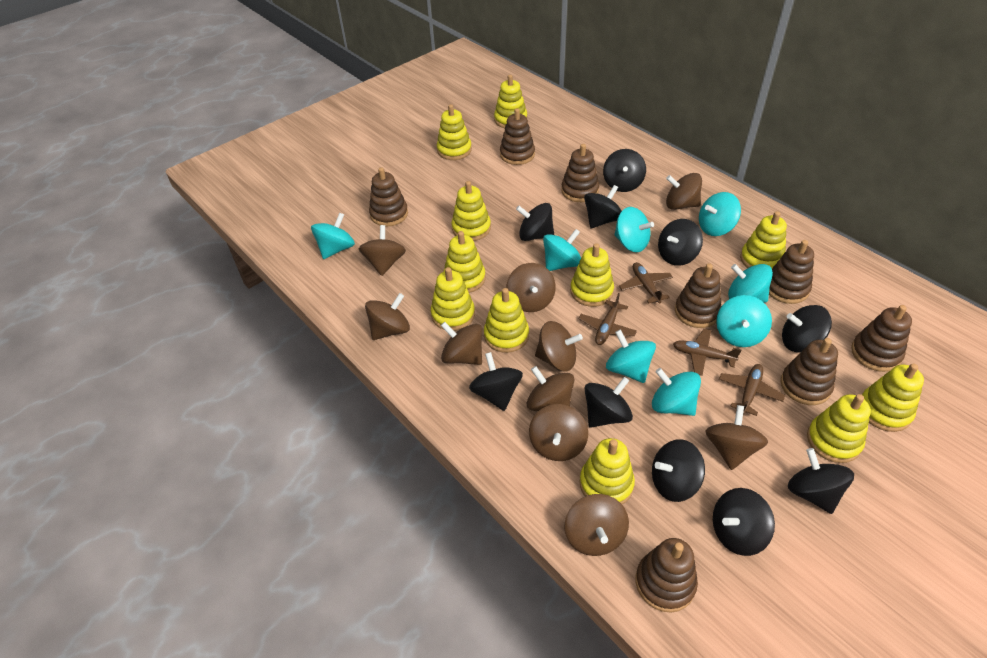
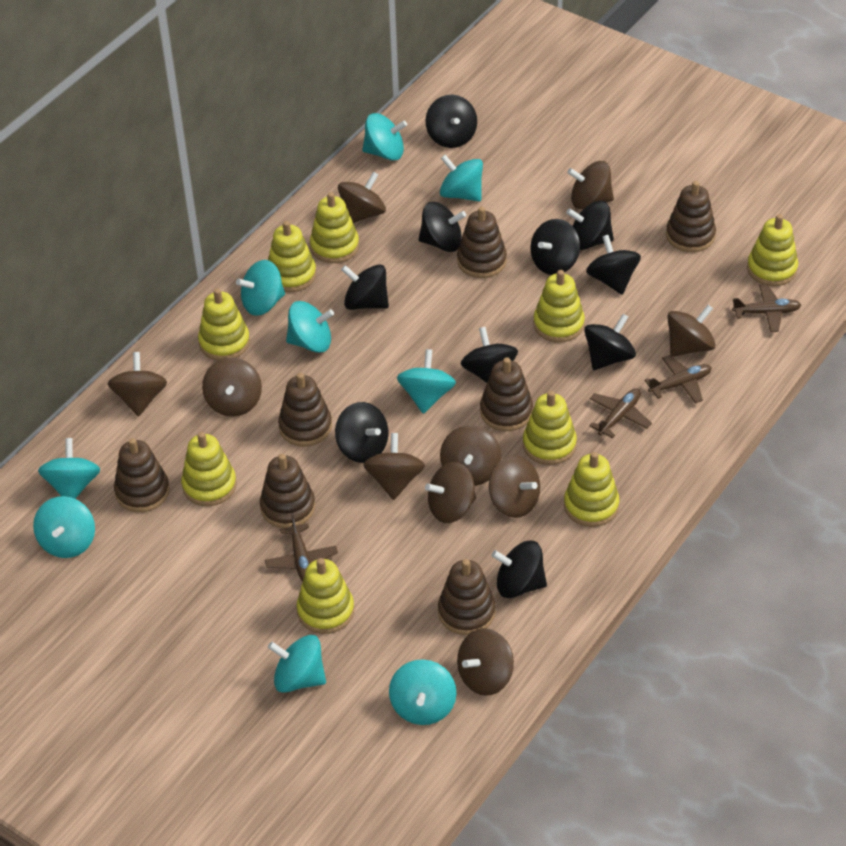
brown stacking toy: 8 -> 7
turquoise spinning top: 8 -> 9
yellow stacking toy: 11 -> 9

